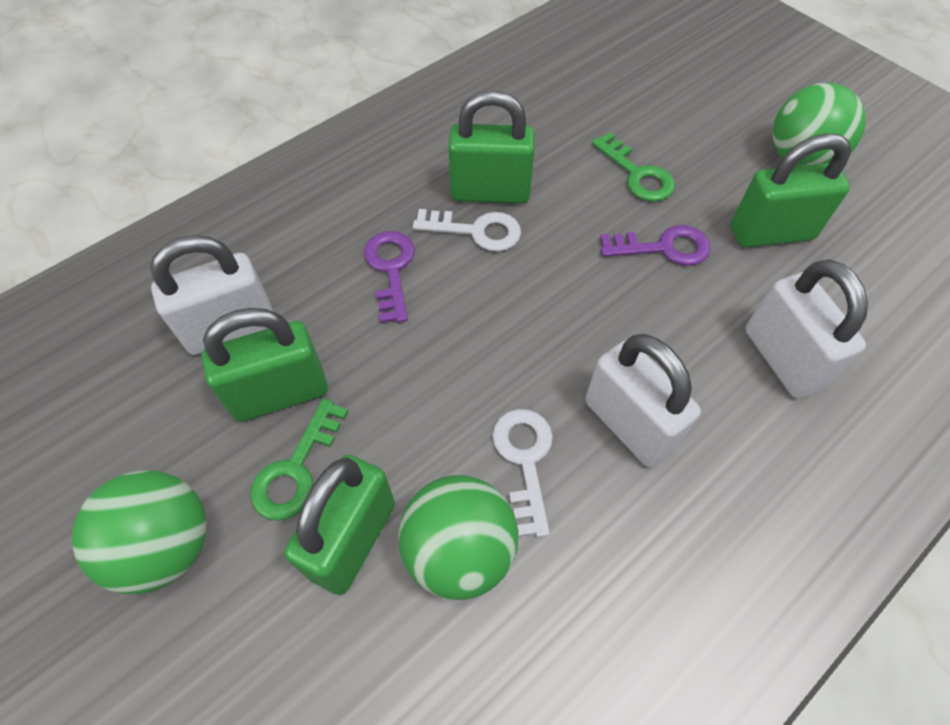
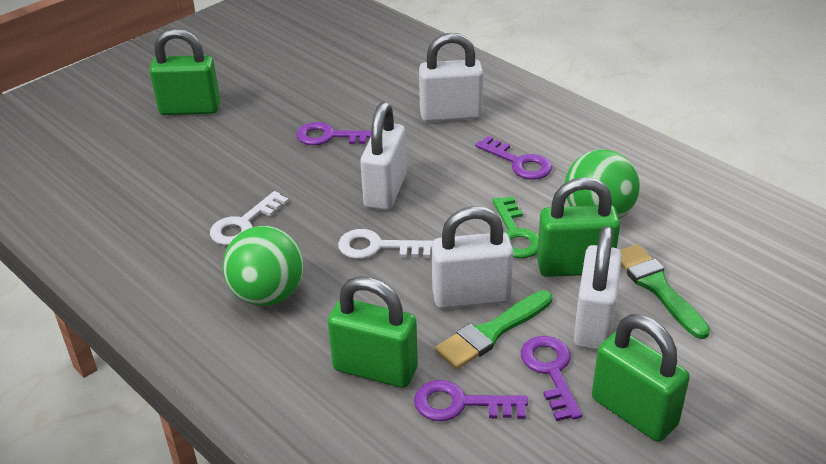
green ball: 3 -> 2
green brush: 0 -> 2
green key: 2 -> 1
purple key: 2 -> 4
white padlock: 3 -> 4

